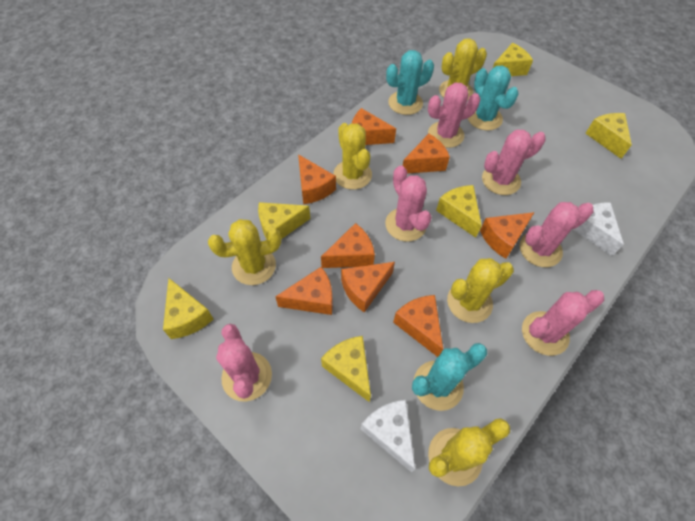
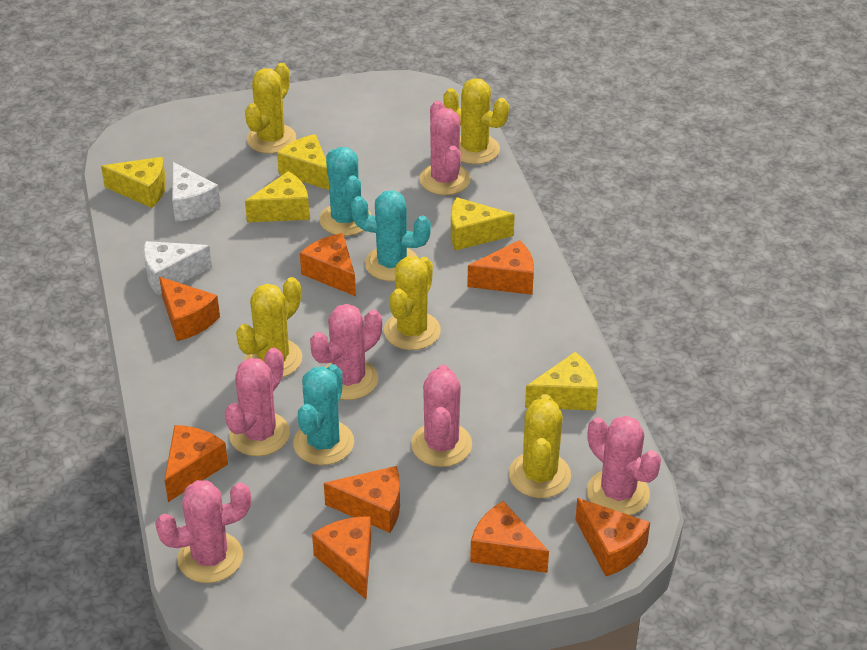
yellow cheese: 6 -> 5

